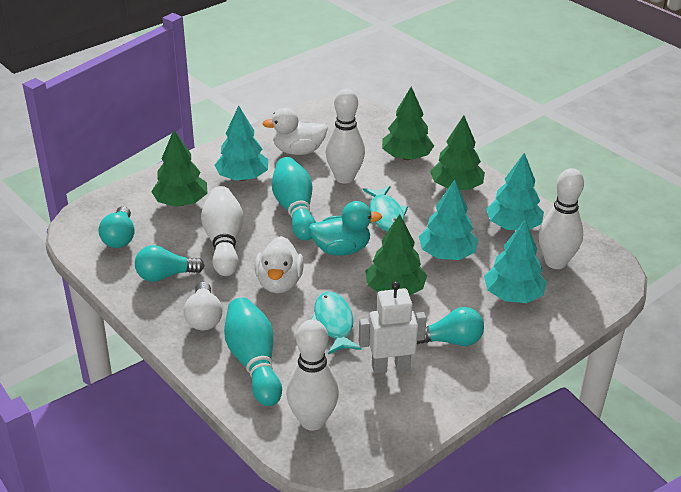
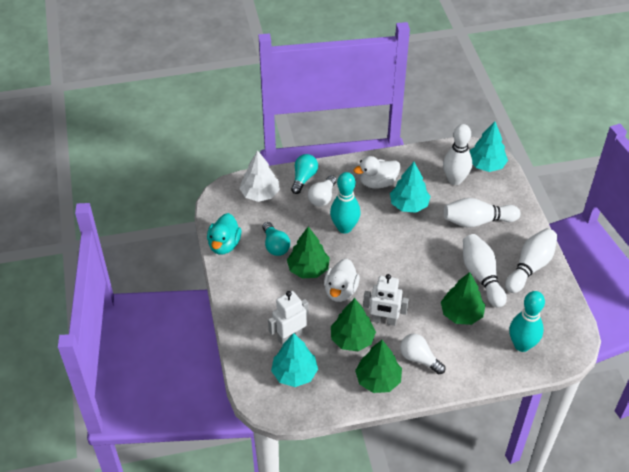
turquoise fish: 2 -> 0
turquoise light bulb: 3 -> 2
turquoise tree: 4 -> 3
white light bulb: 1 -> 2
white robot: 1 -> 2
white tree: 0 -> 1

